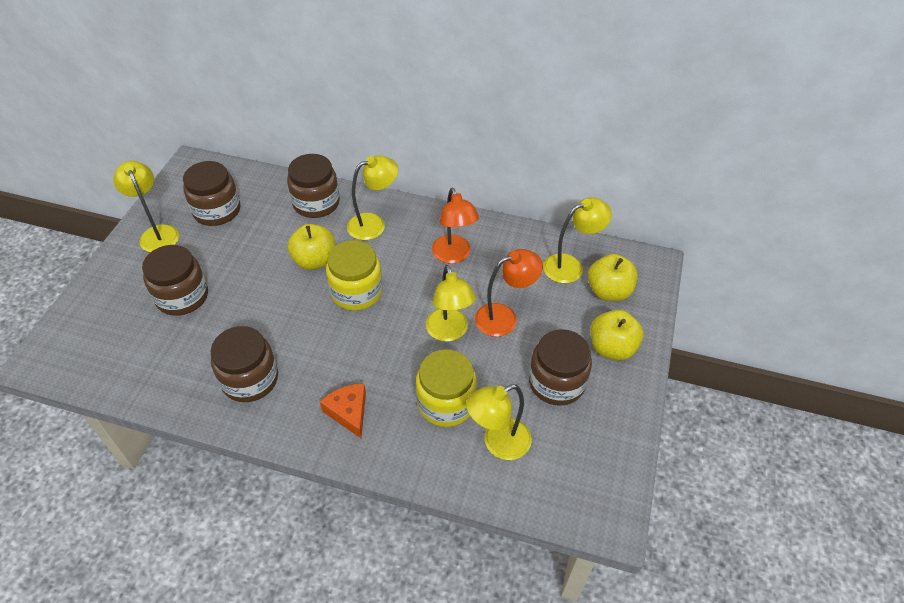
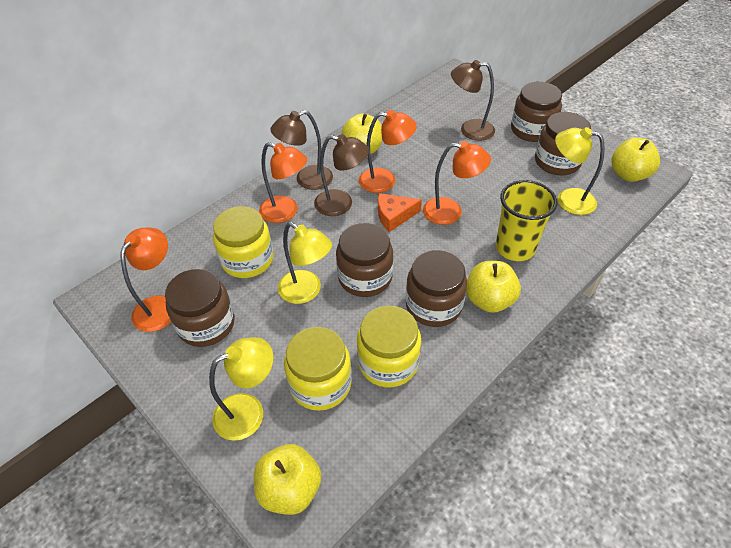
brown lamp: 0 -> 3
orange lamp: 2 -> 4
yellow apple: 3 -> 4
yellow cup: 0 -> 1
yellow jar: 2 -> 3
yellow lamp: 5 -> 3

